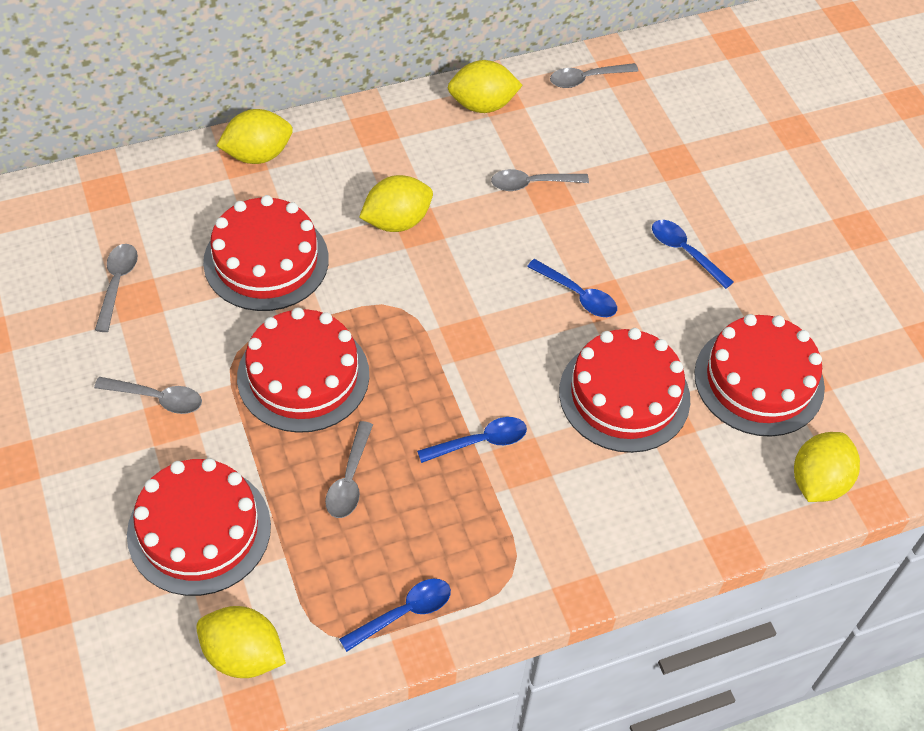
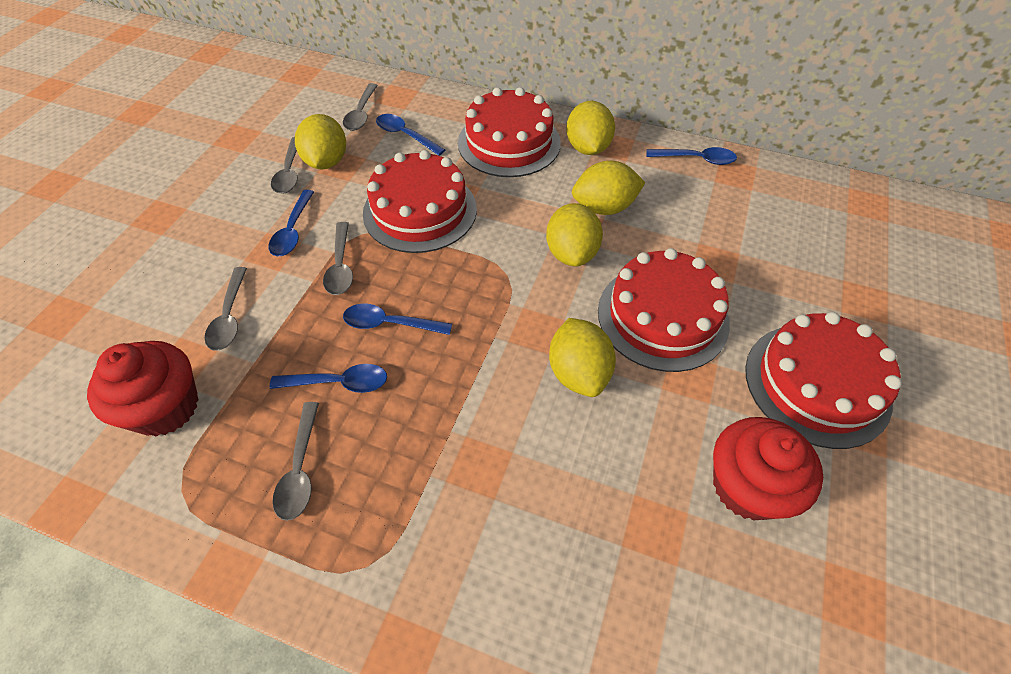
blue spoon: 4 -> 5
red cake: 5 -> 4
red cupcake: 0 -> 2

